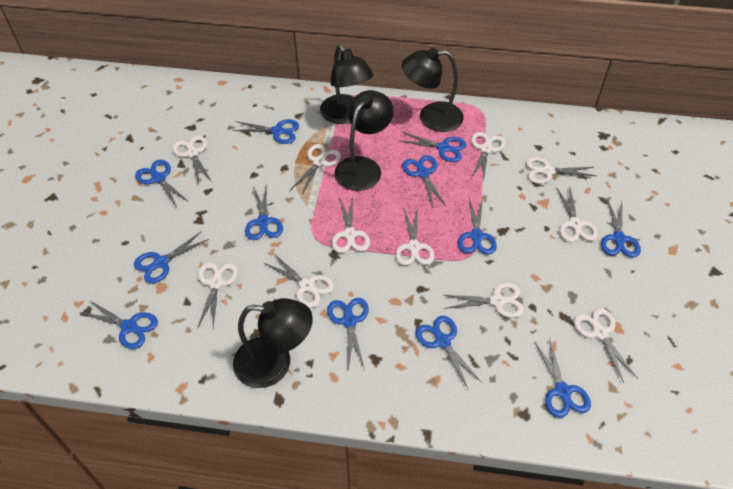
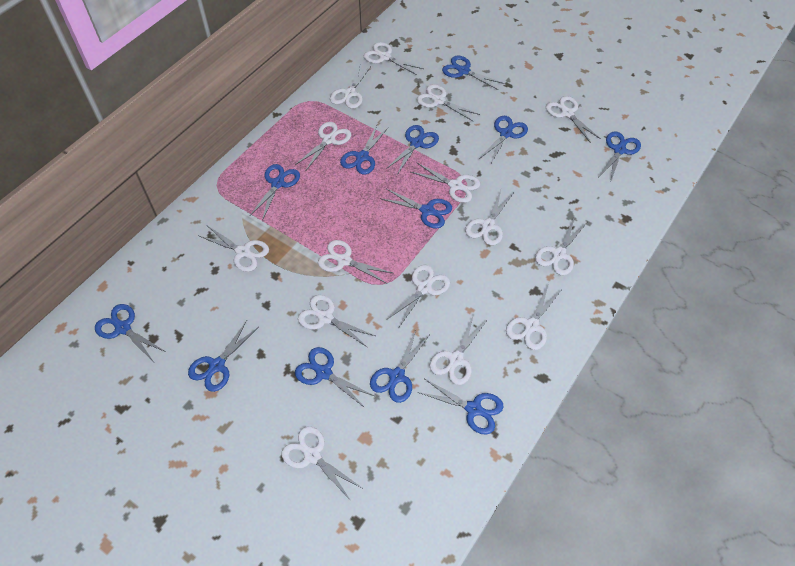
black lamp: 4 -> 0
white scissors: 11 -> 15

